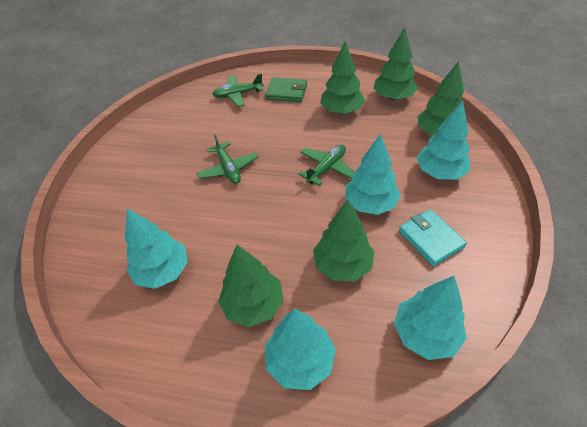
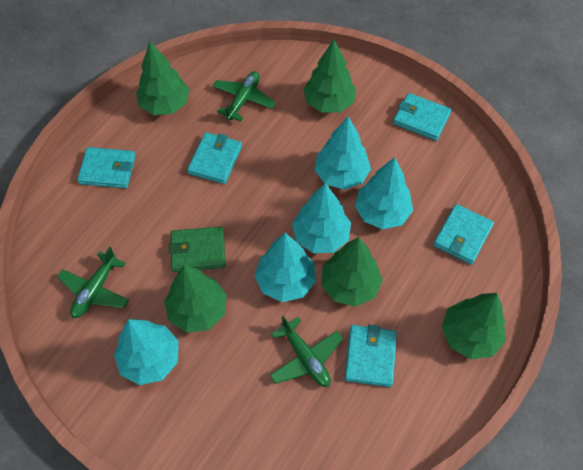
turquoise wallet: 1 -> 5

